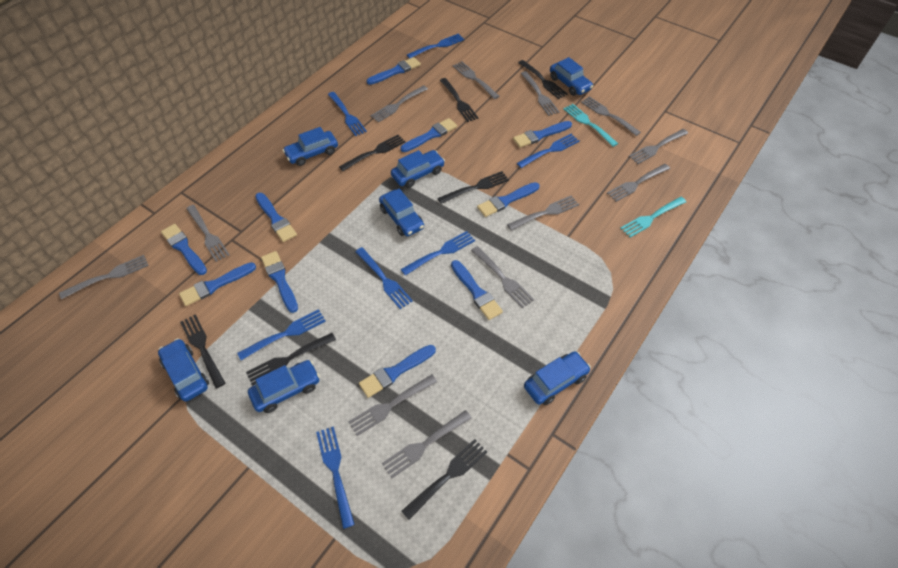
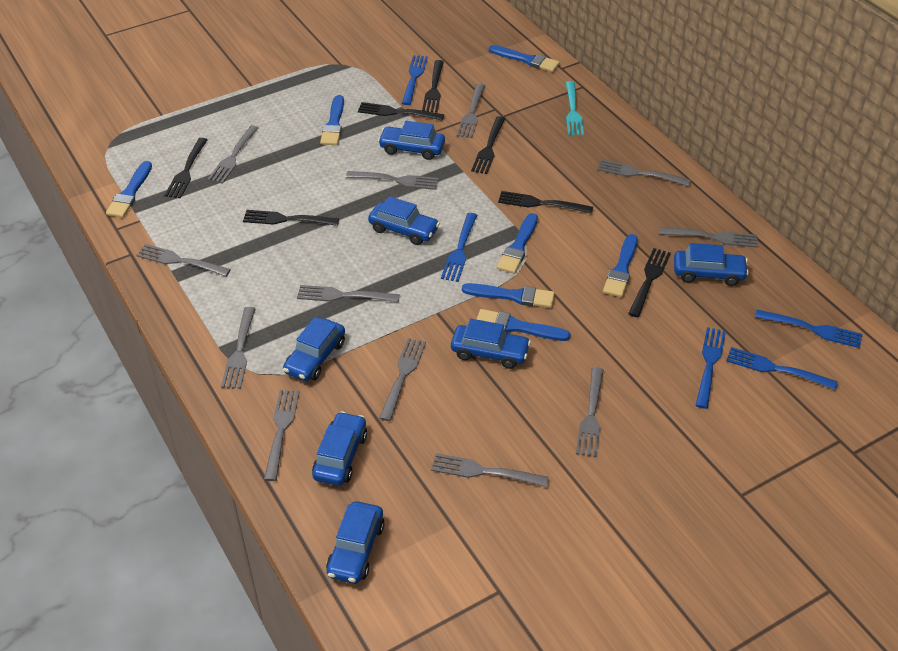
blue brush: 10 -> 7
blue fork: 7 -> 5
turquoise fork: 2 -> 1

